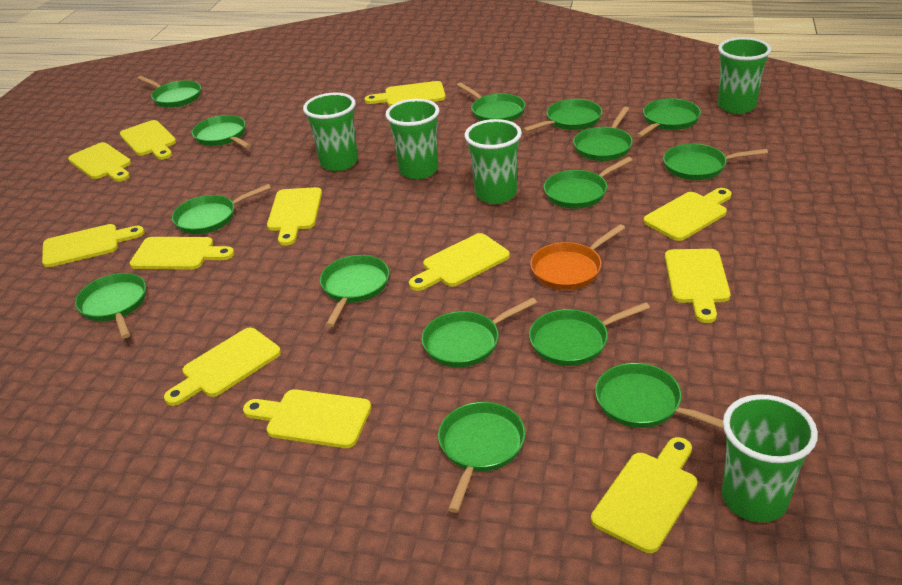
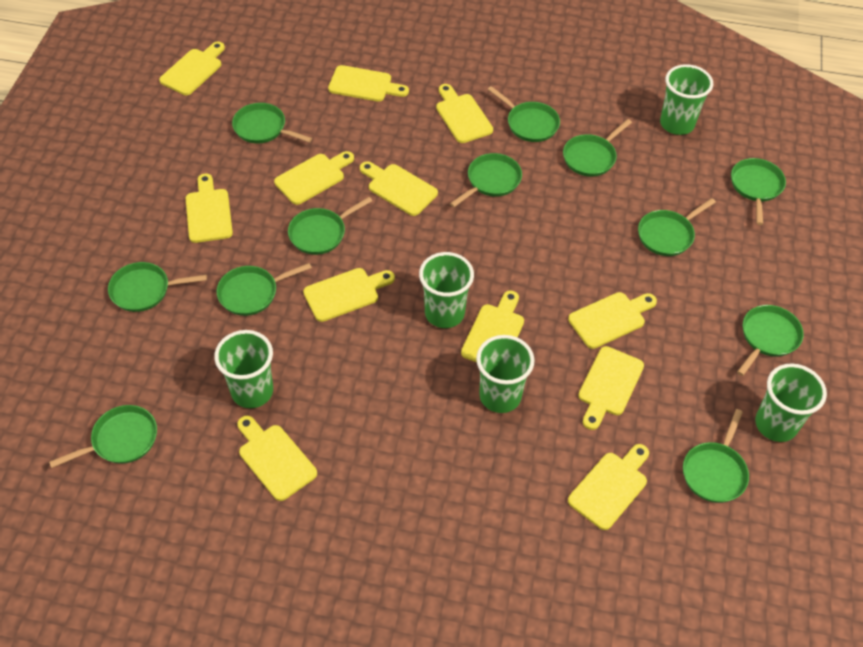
green pan: 15 -> 12
orange pan: 1 -> 0

